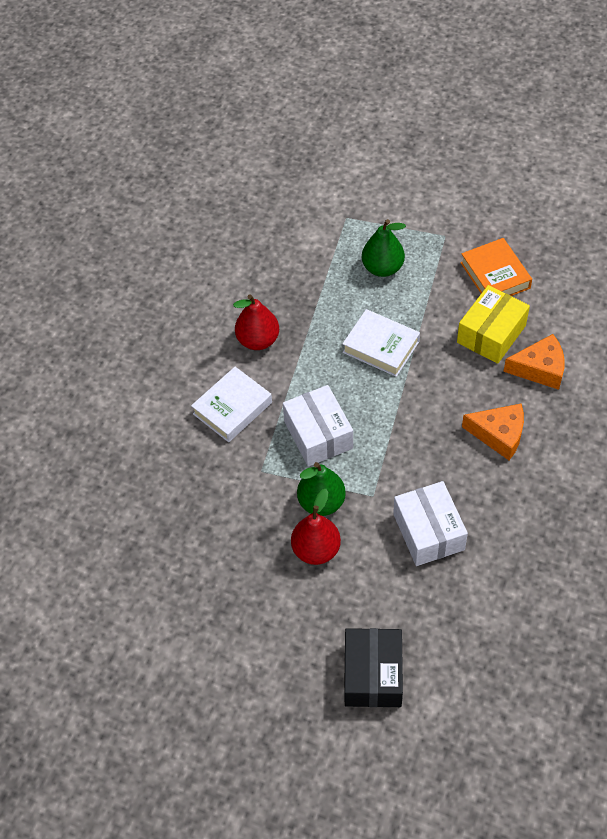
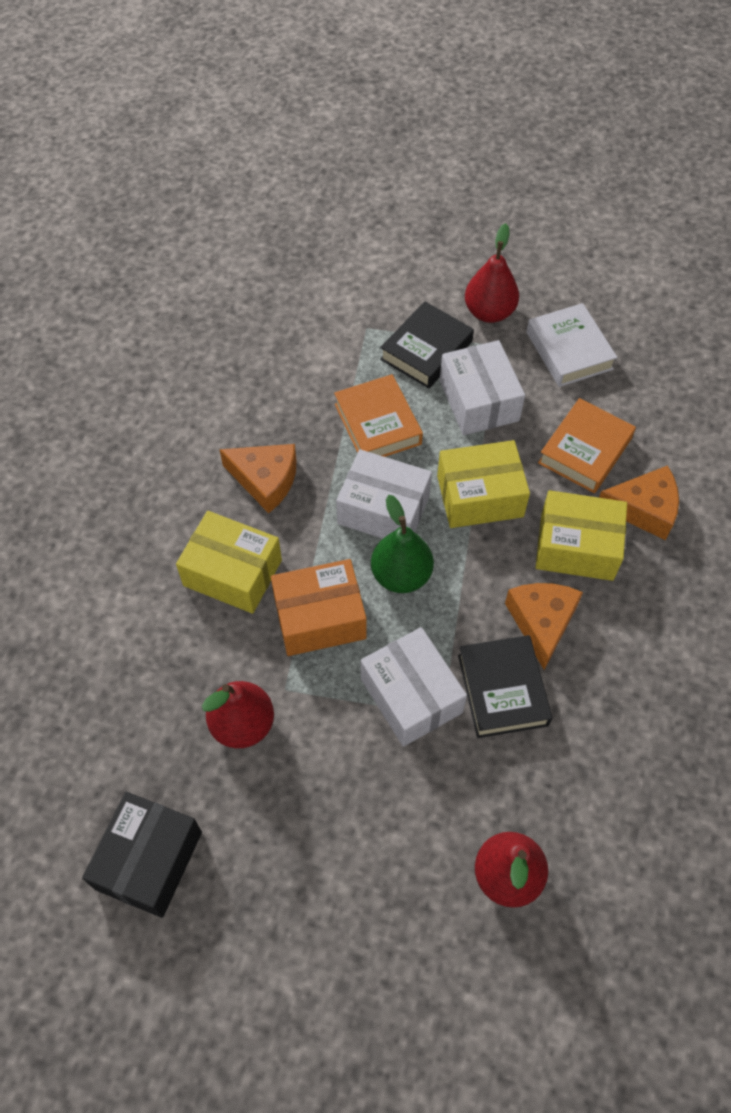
black book: 0 -> 2
green pear: 2 -> 1
orange book: 1 -> 2
orange box: 0 -> 1
orange cheese: 2 -> 3
red pear: 2 -> 3
white book: 2 -> 1
white box: 2 -> 3
yellow box: 1 -> 3

